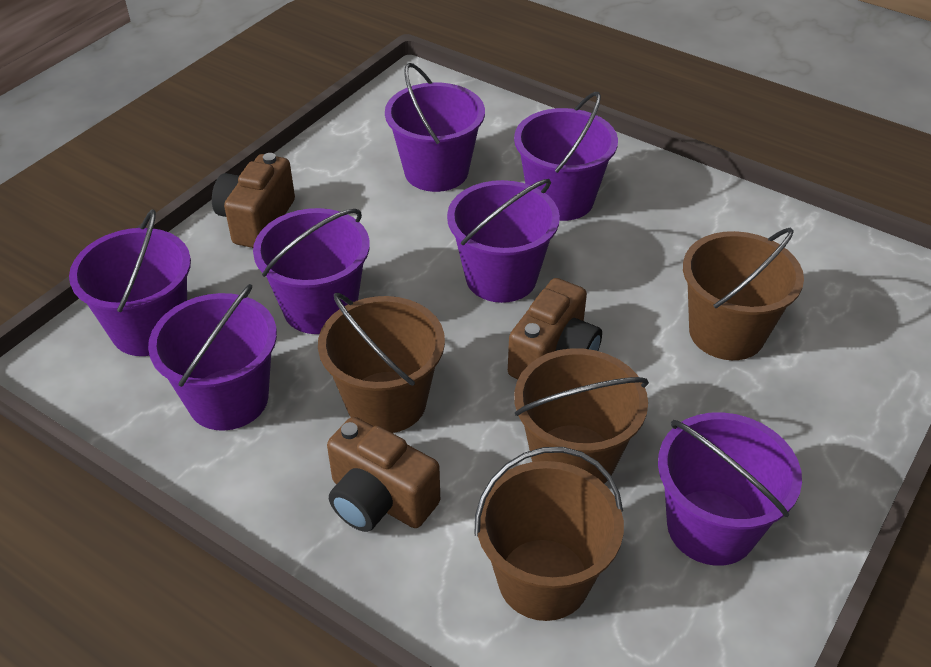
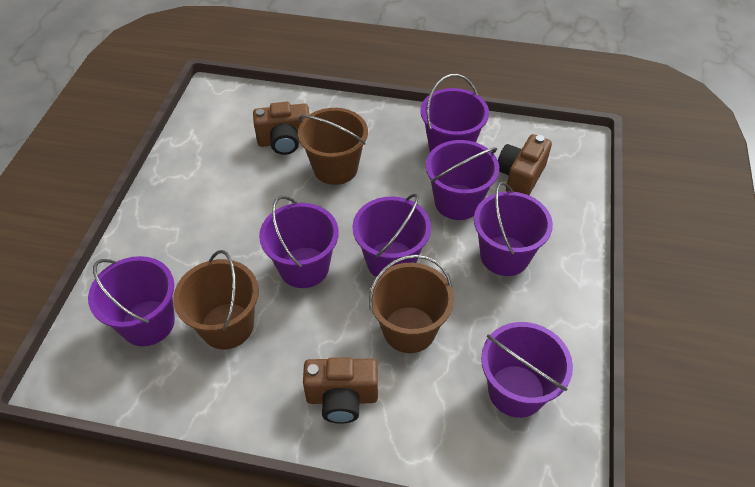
brown bucket: 4 -> 3

